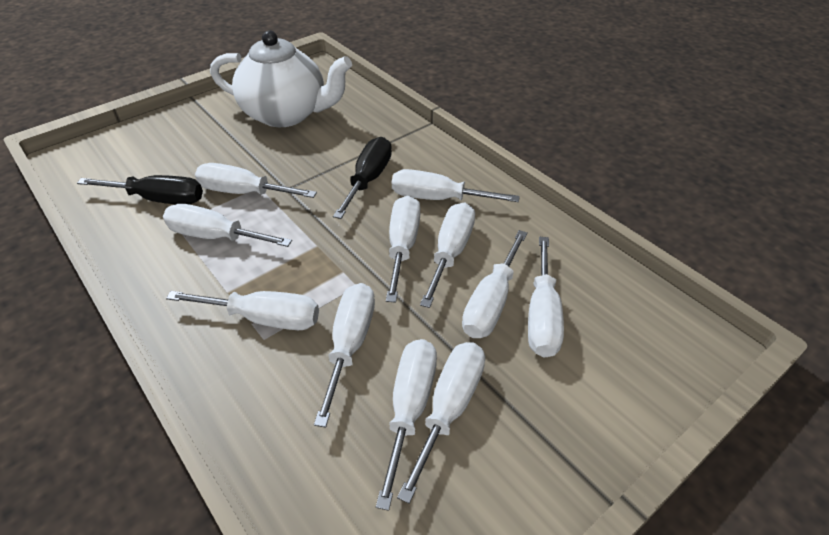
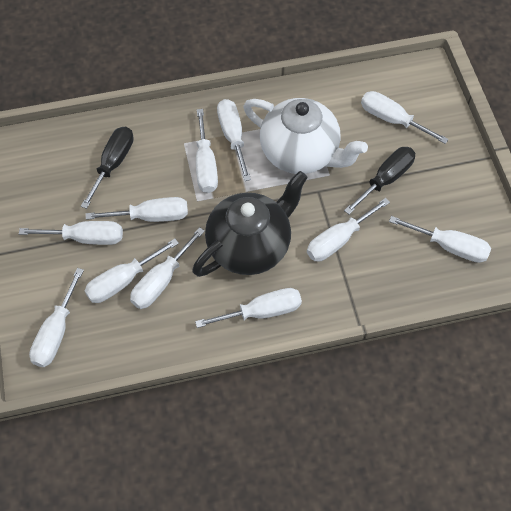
black teapot: 0 -> 1

